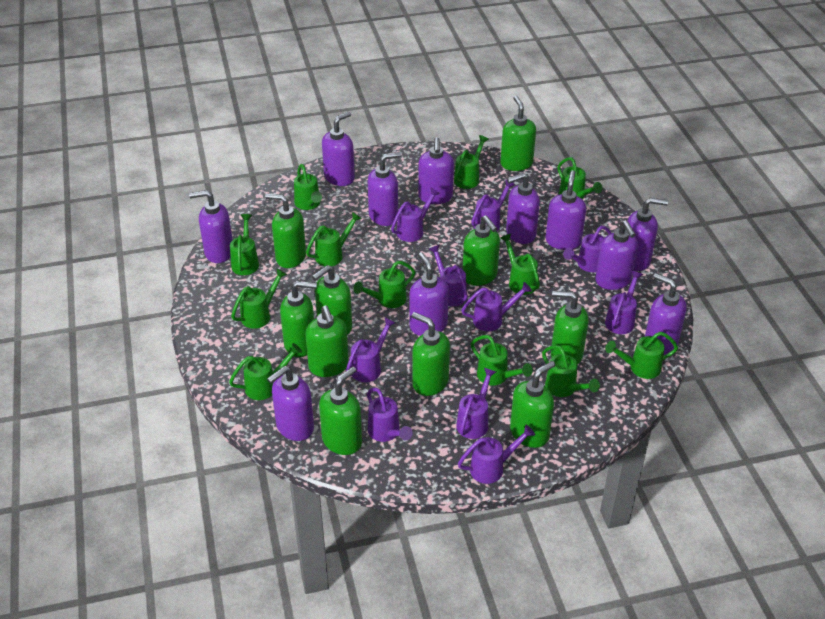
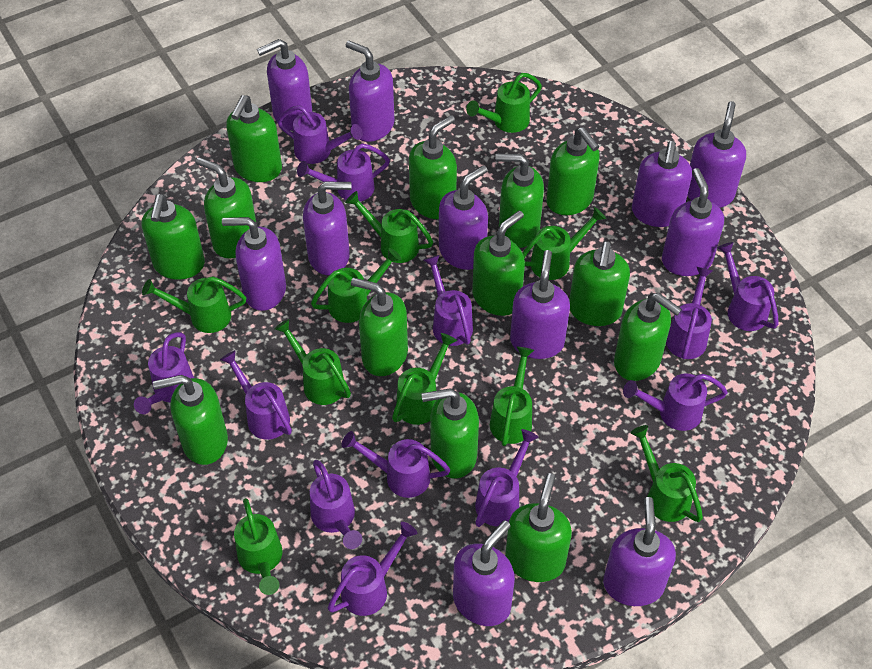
green soap dispenser: 10 -> 13
green watering can: 12 -> 10
purple watering can: 10 -> 12

